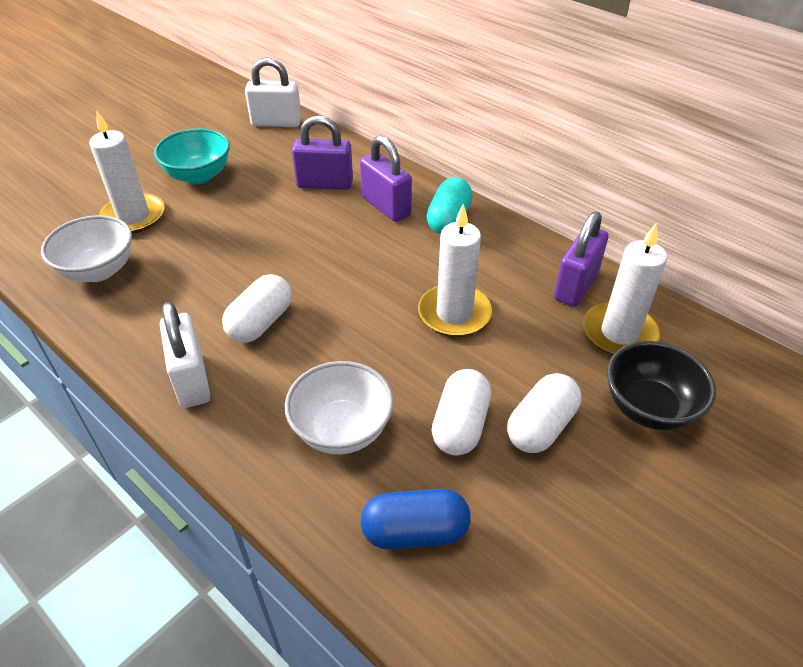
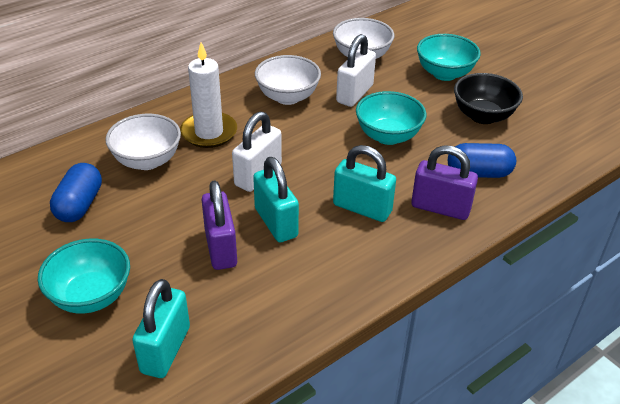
blue capsule: 1 -> 2
purple padlock: 3 -> 2
turquoise bowl: 1 -> 3
turquoise capsule: 1 -> 0
turquoise padlock: 0 -> 3
white bowl: 2 -> 3
white candle: 3 -> 1
white capsule: 3 -> 0

